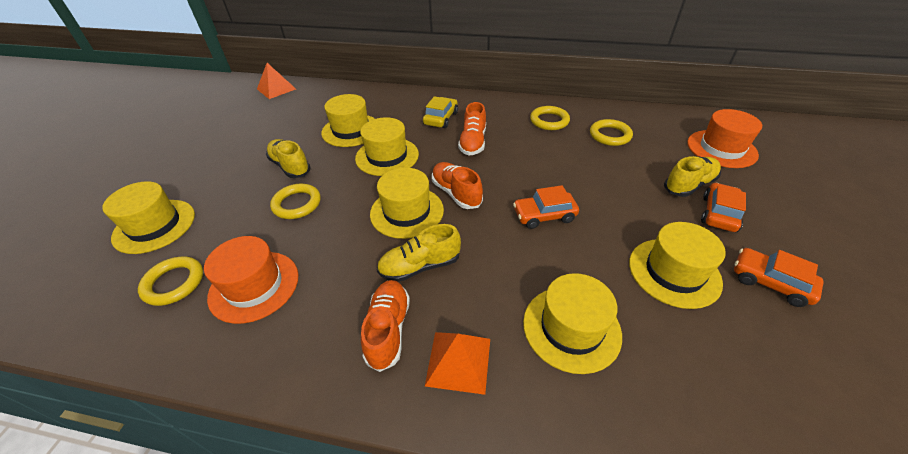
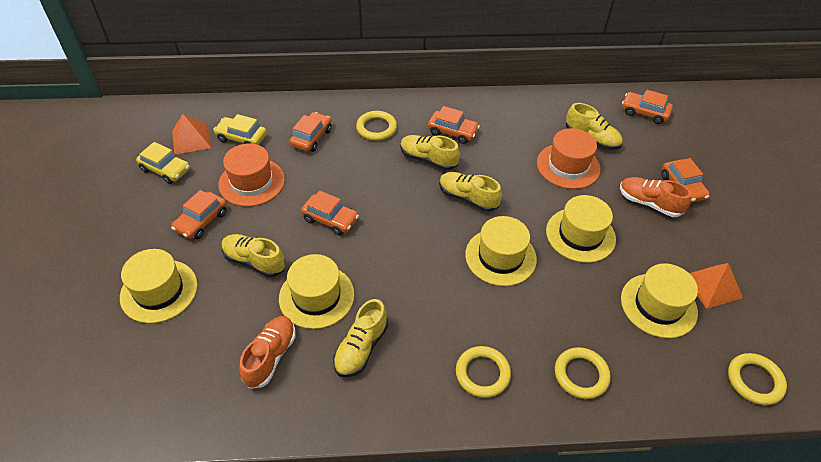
orange car: 3 -> 6
orange shoe: 3 -> 2
yellow car: 1 -> 2
yellow hat: 6 -> 5
yellow shoe: 3 -> 5

